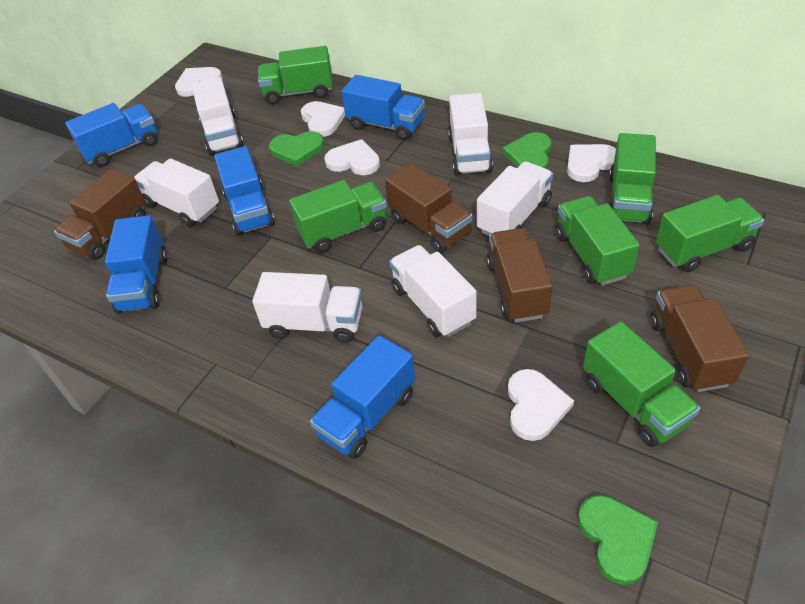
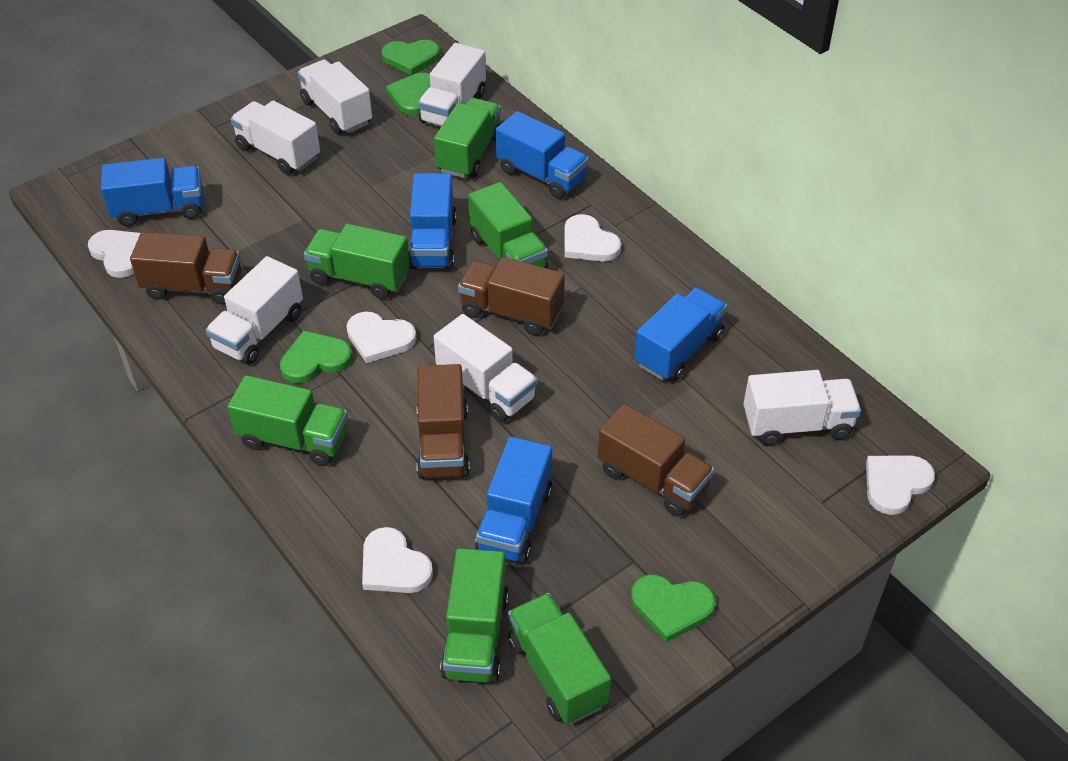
green heart: 3 -> 4

